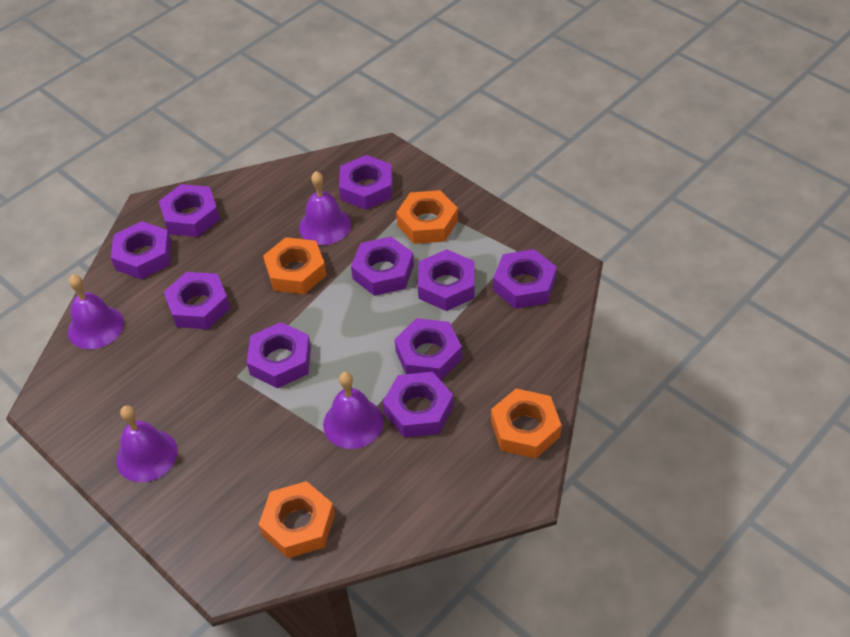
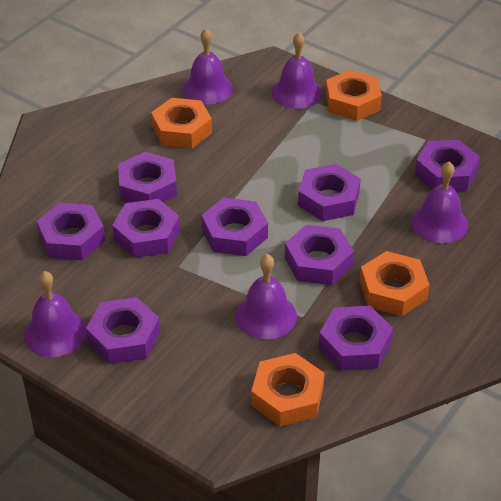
purple bell: 4 -> 5
purple nut: 10 -> 9

